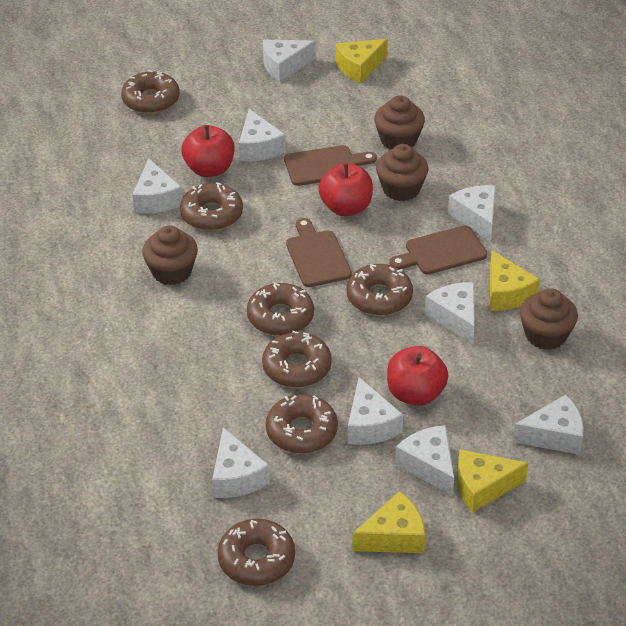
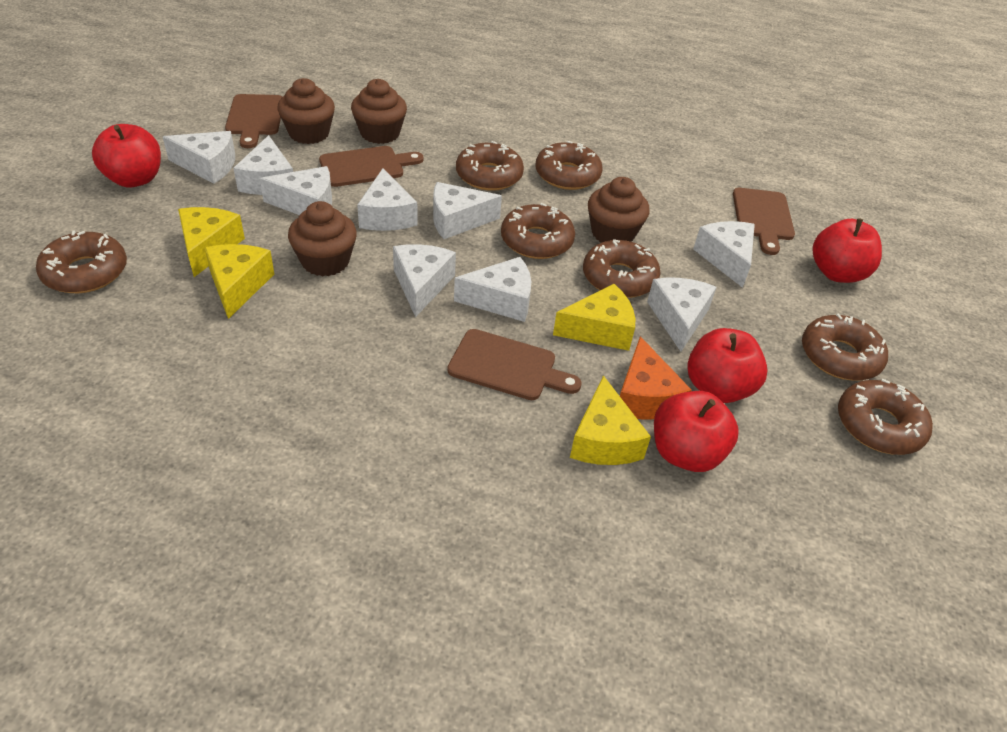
brown cutting board: 3 -> 4
orange cheese: 0 -> 1
red apple: 3 -> 4

